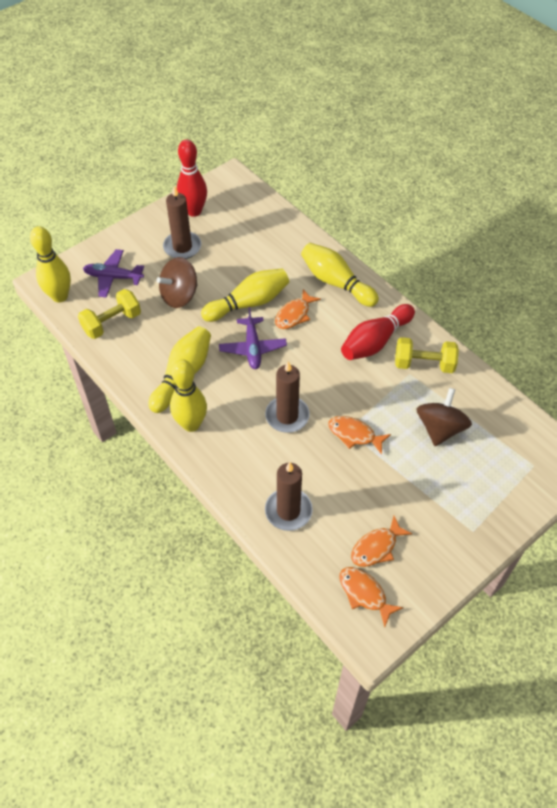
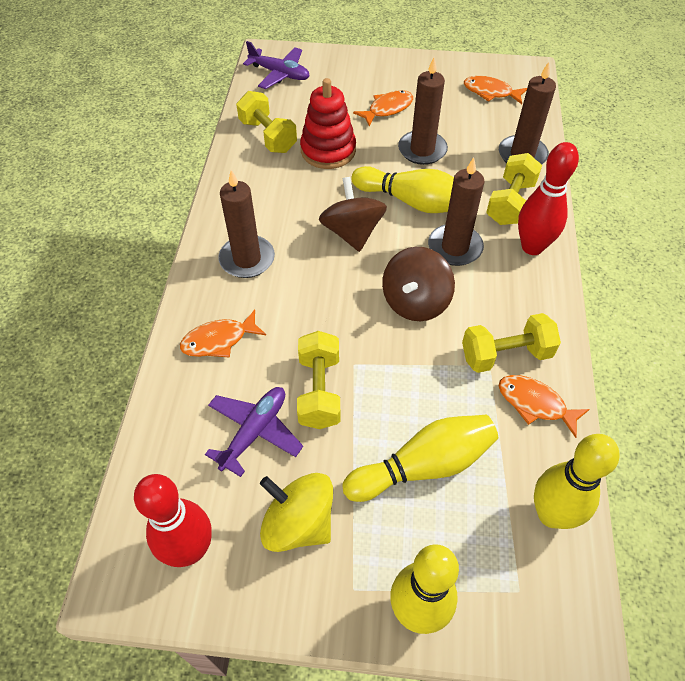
brown candle: 3 -> 4
red stacking toy: 0 -> 1
yellow bowling pin: 5 -> 4
yellow dumbbell: 2 -> 4
yellow spinning top: 0 -> 1

